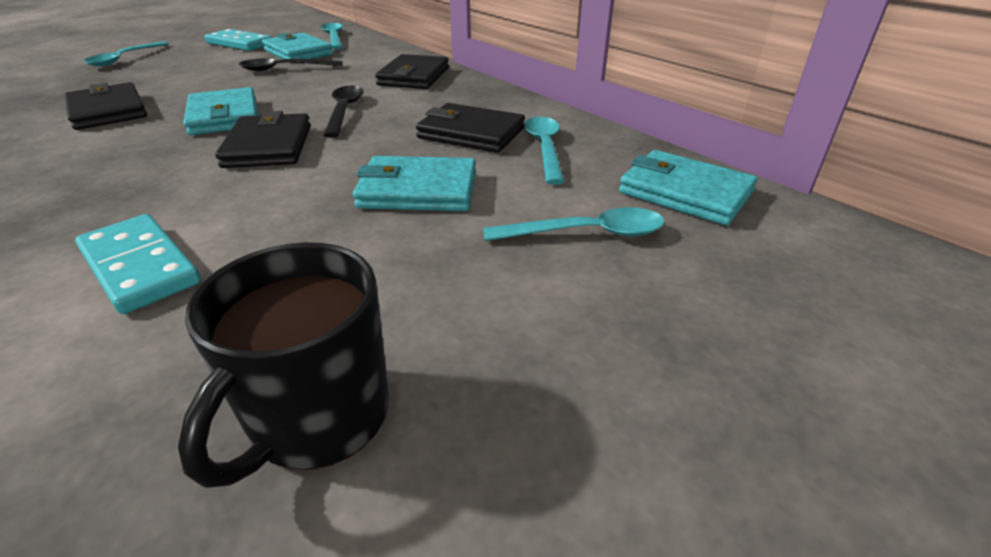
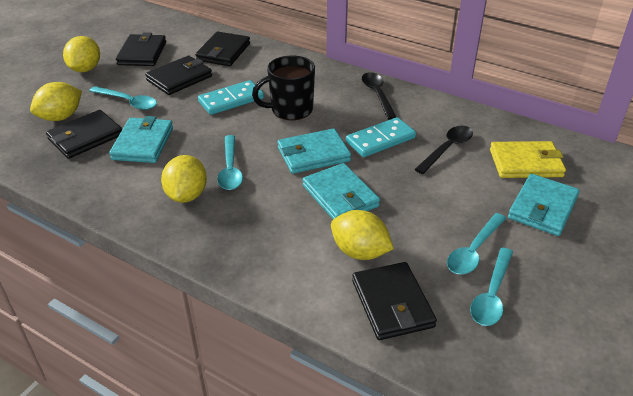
black wallet: 4 -> 5
yellow lemon: 0 -> 4
yellow wallet: 0 -> 1

